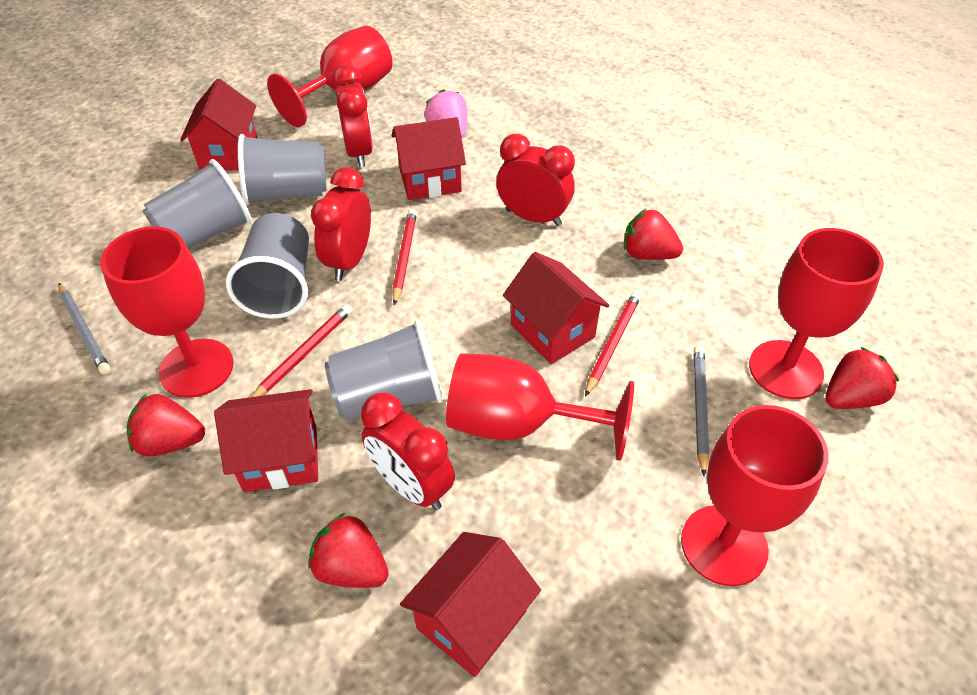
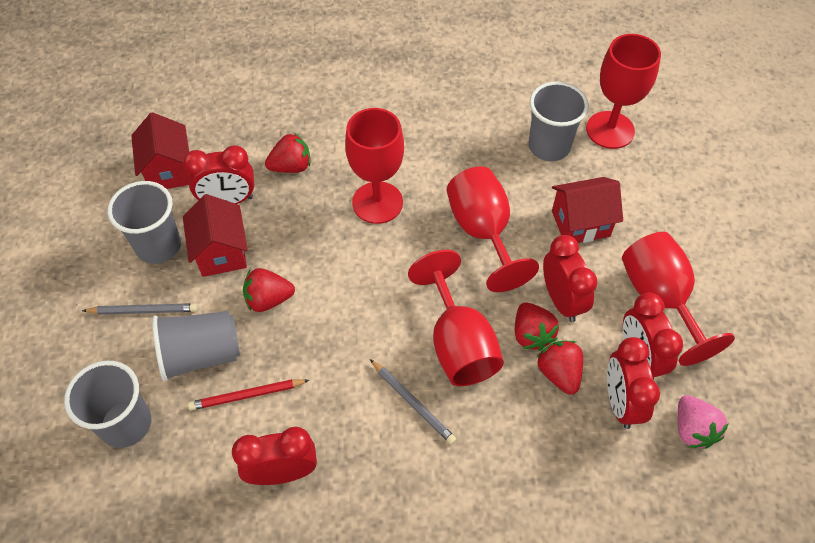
red clock: 4 -> 5
red house: 5 -> 3
red pencil: 3 -> 1

